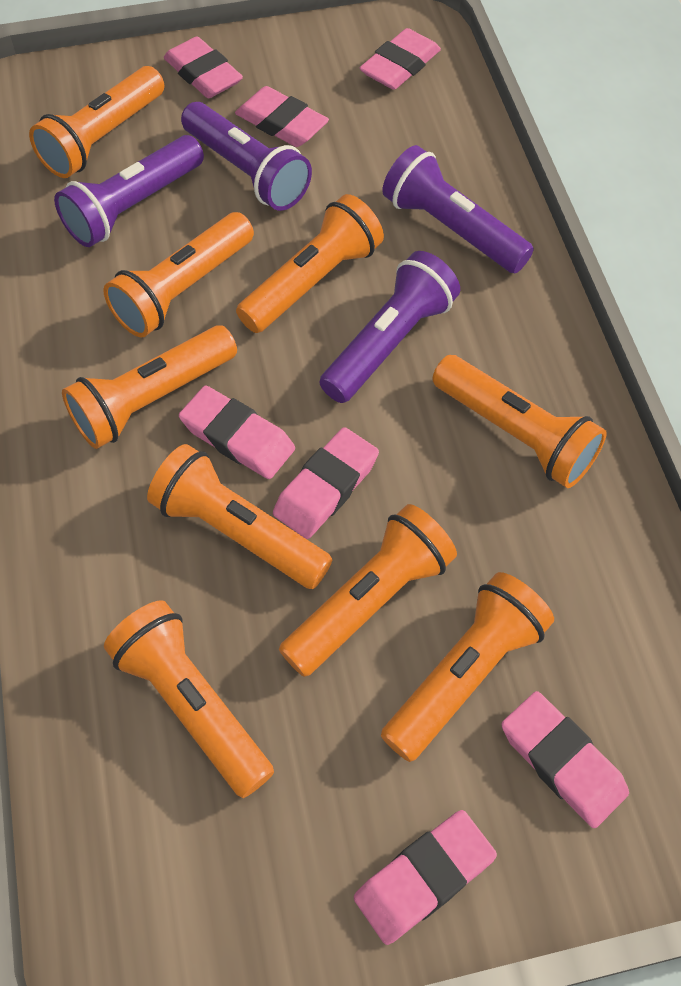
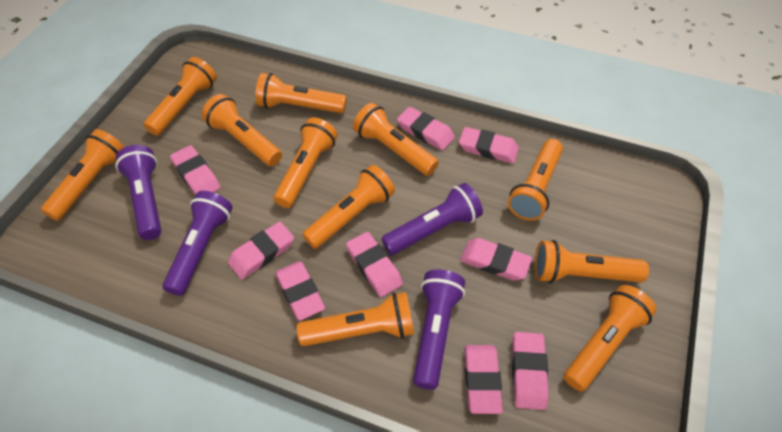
orange flashlight: 9 -> 11
pink eraser: 7 -> 9

